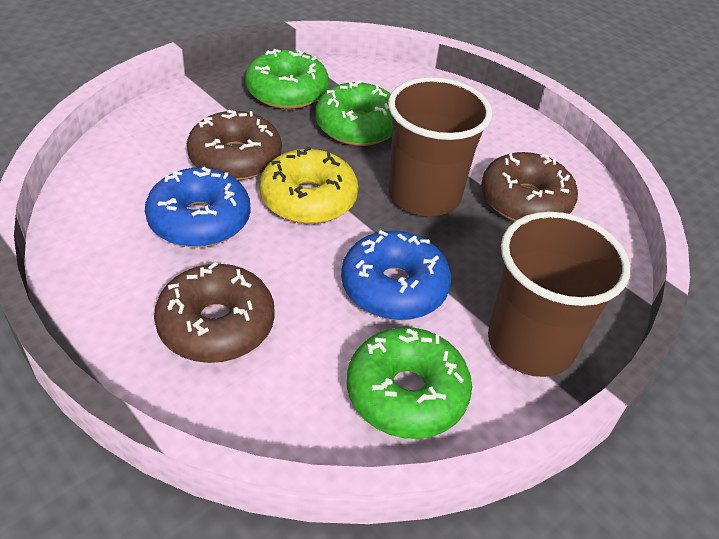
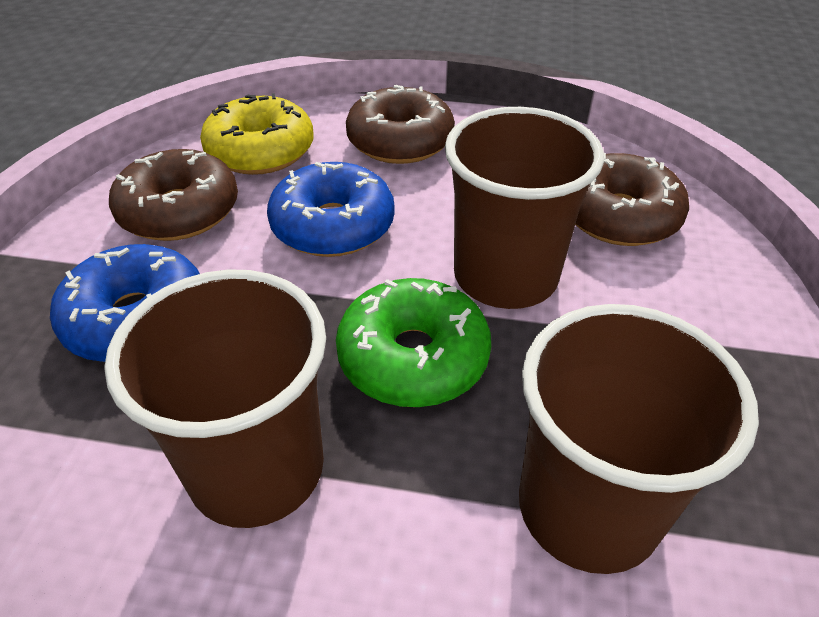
brown cup: 2 -> 3
green donut: 3 -> 1

